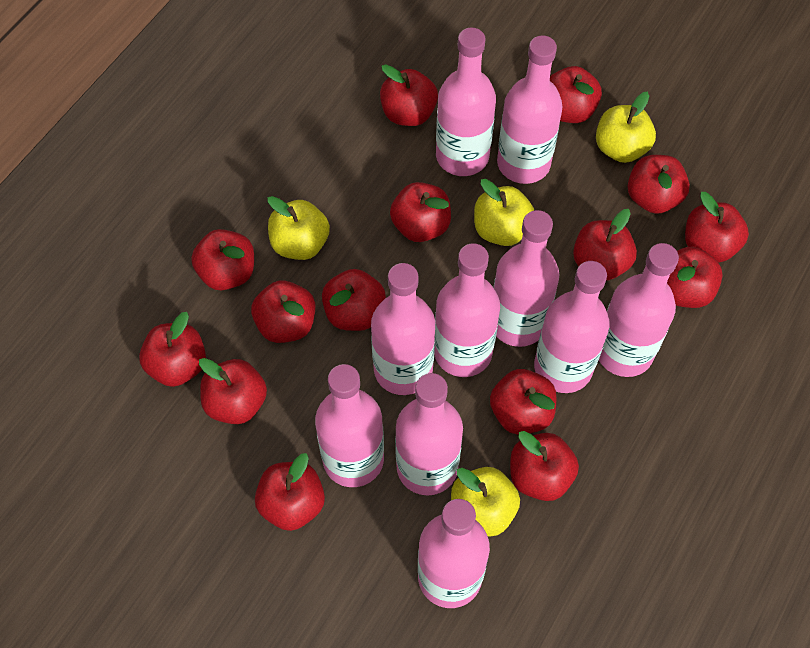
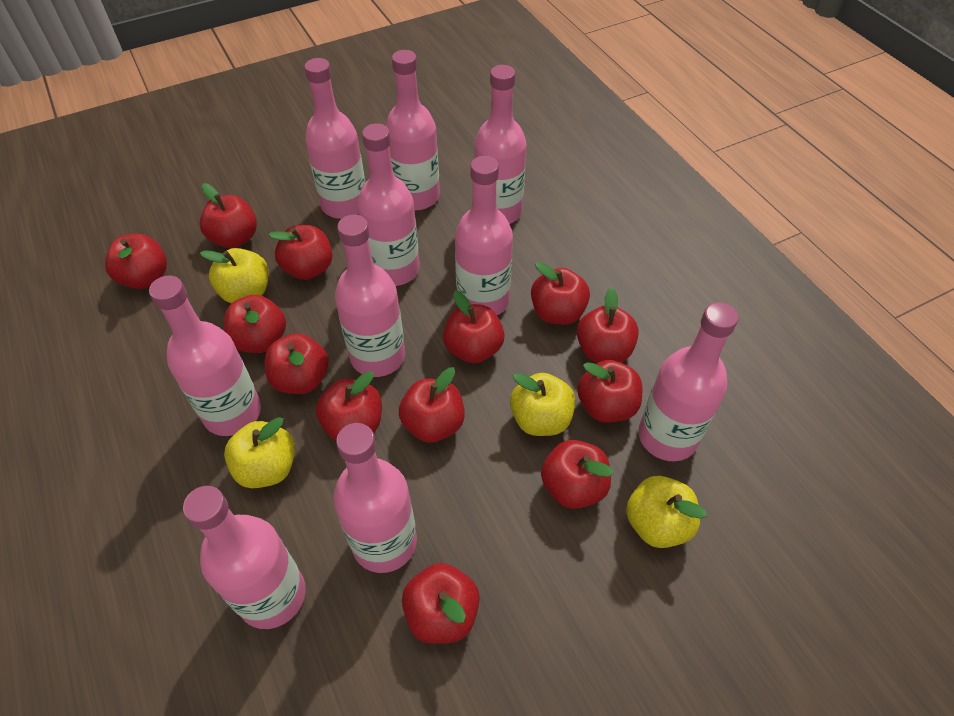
red apple: 15 -> 13

